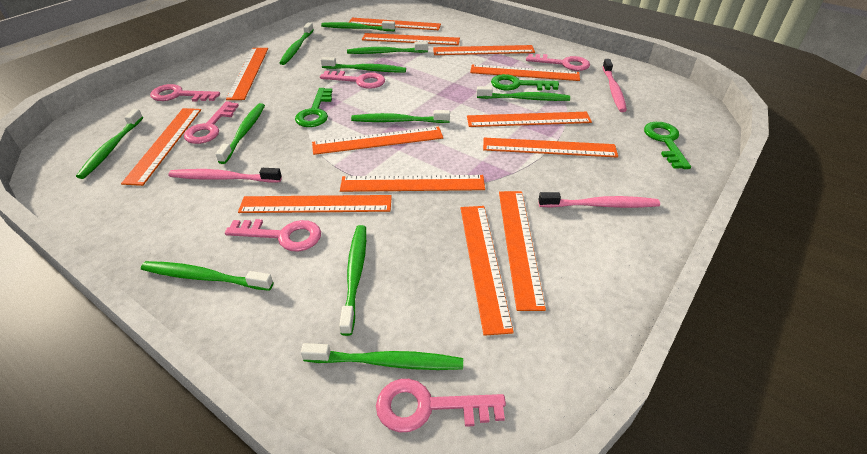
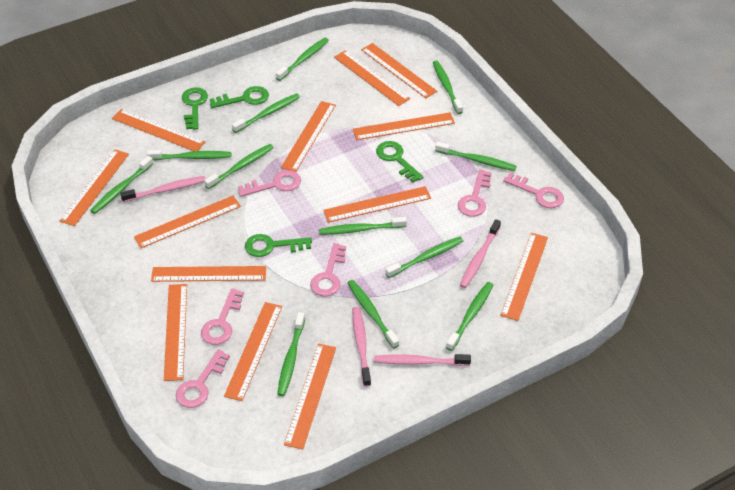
green key: 3 -> 4
green toothbrush: 11 -> 12
pink toothbrush: 3 -> 4

